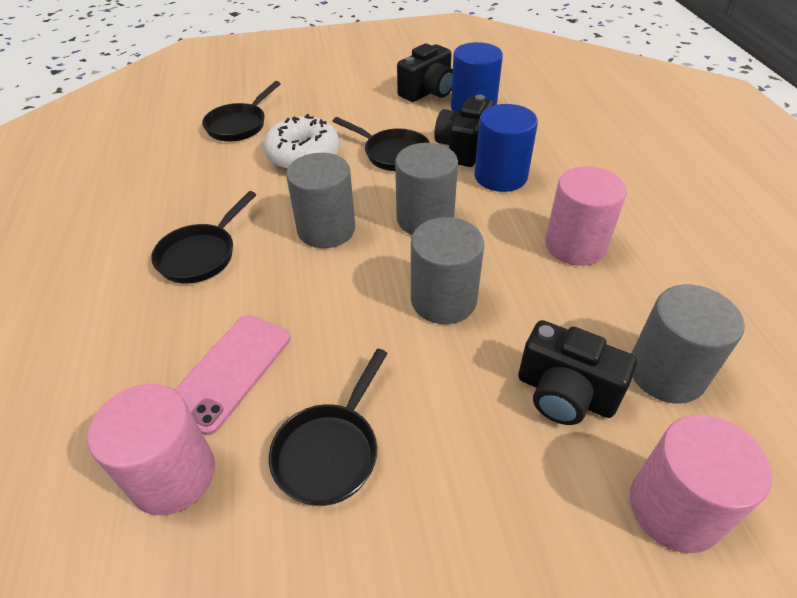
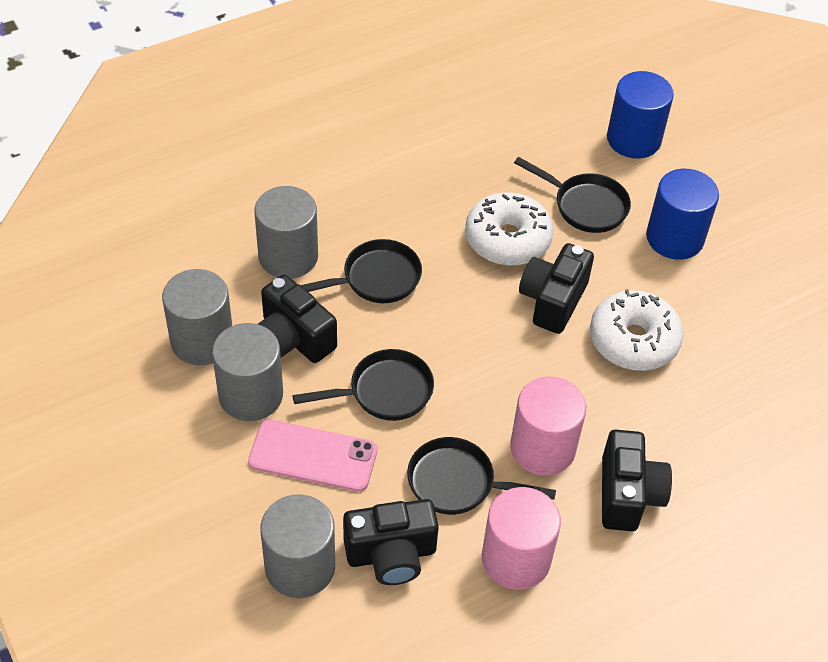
black camera: 3 -> 4
pink cylinder: 3 -> 2
white donut: 1 -> 2

